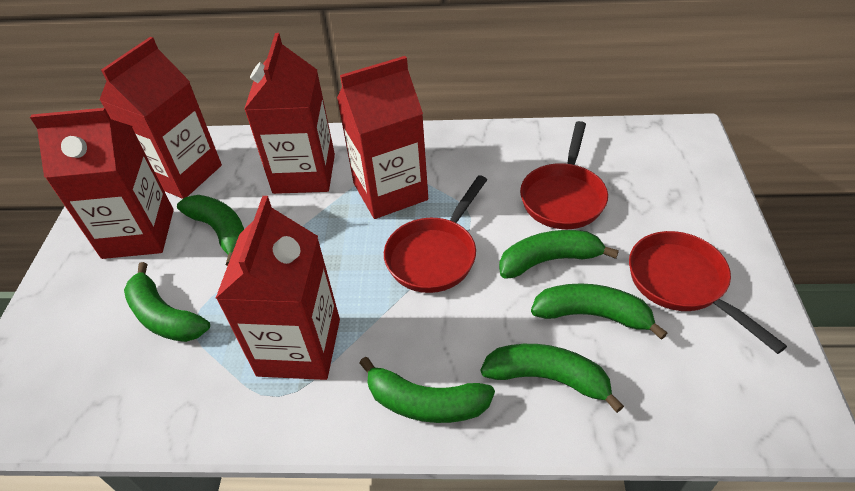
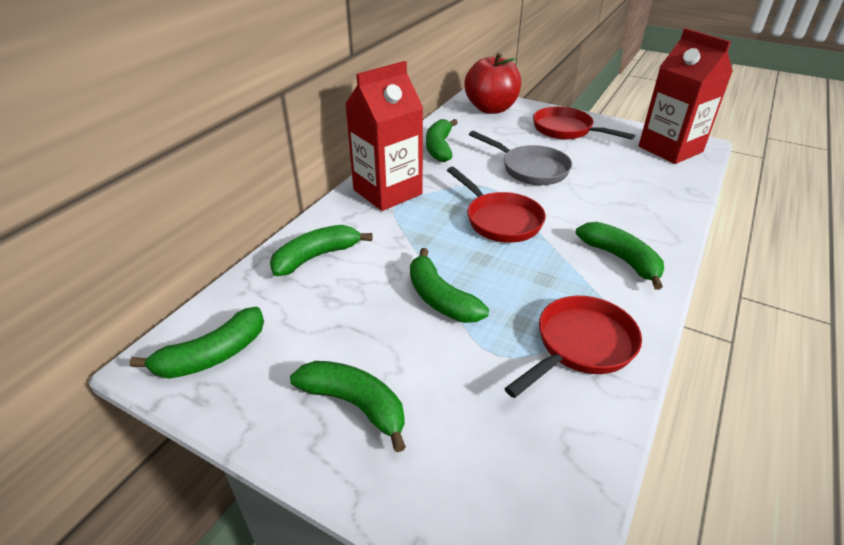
grey pan: 0 -> 1
red apple: 0 -> 1
red carton: 5 -> 2

